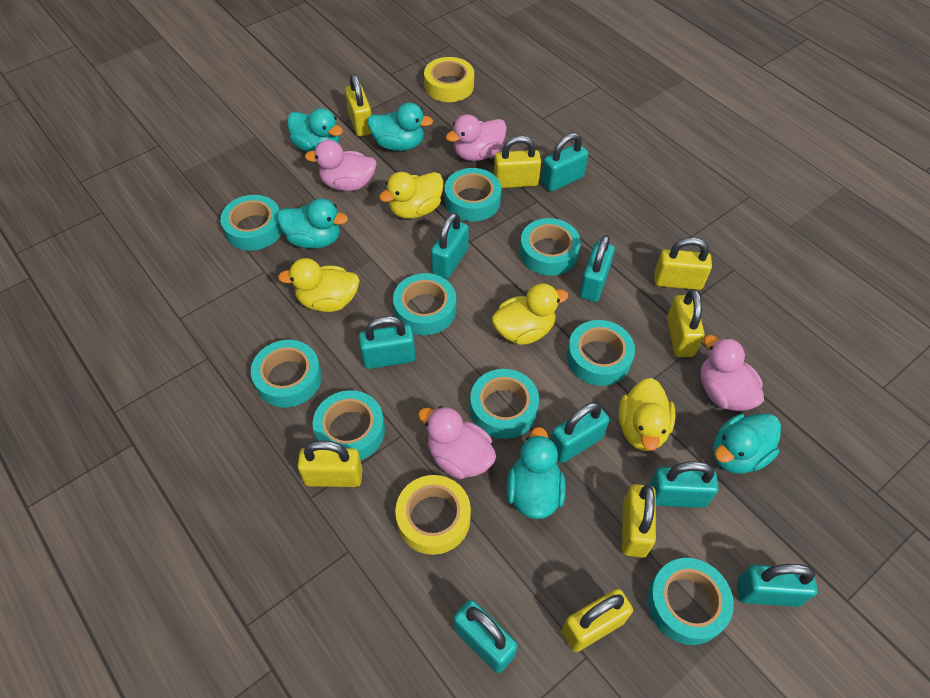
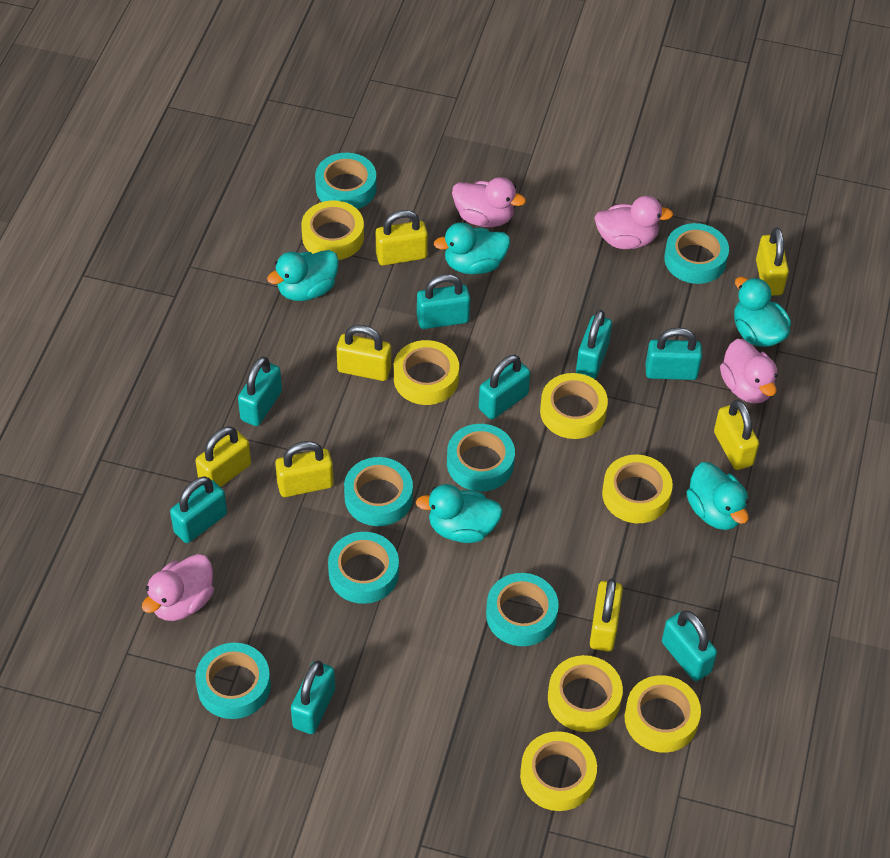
turquoise tape: 9 -> 7
yellow duck: 4 -> 0
yellow tape: 2 -> 7

